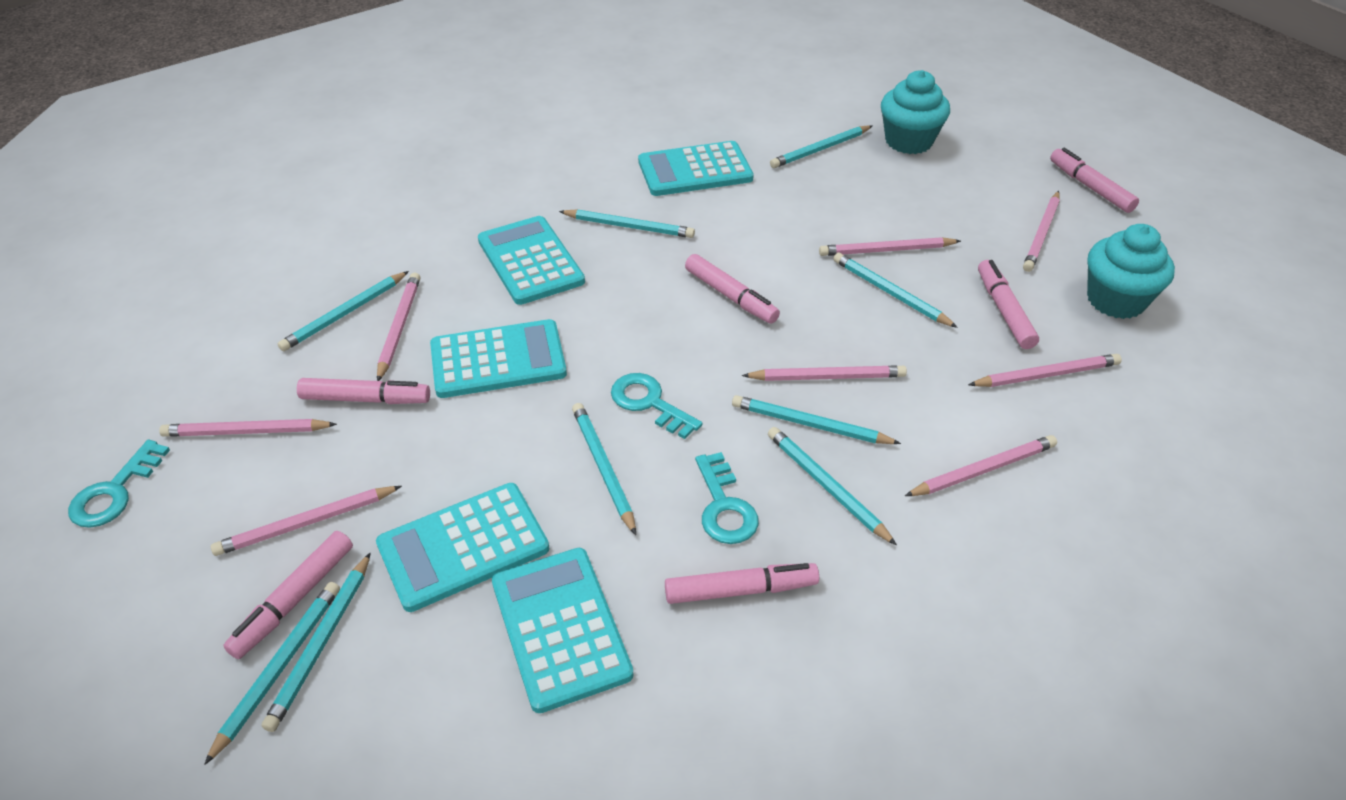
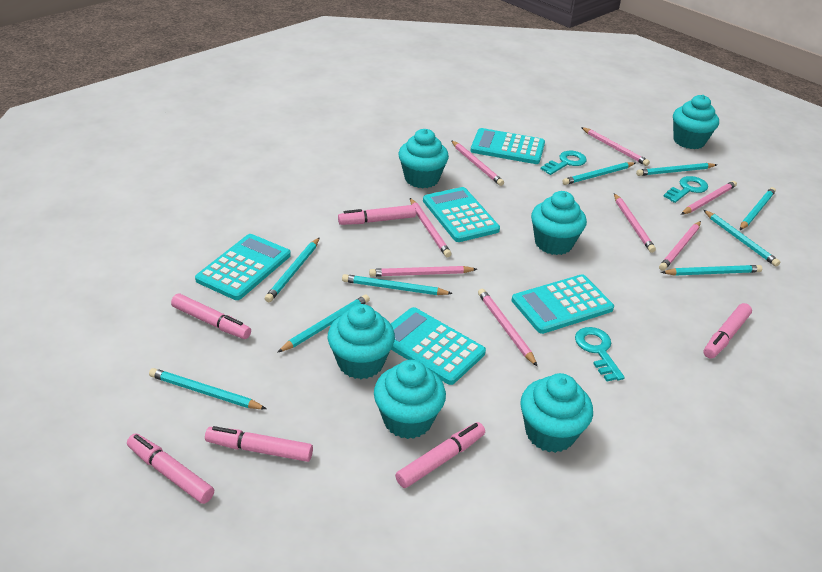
turquoise cupcake: 2 -> 6

